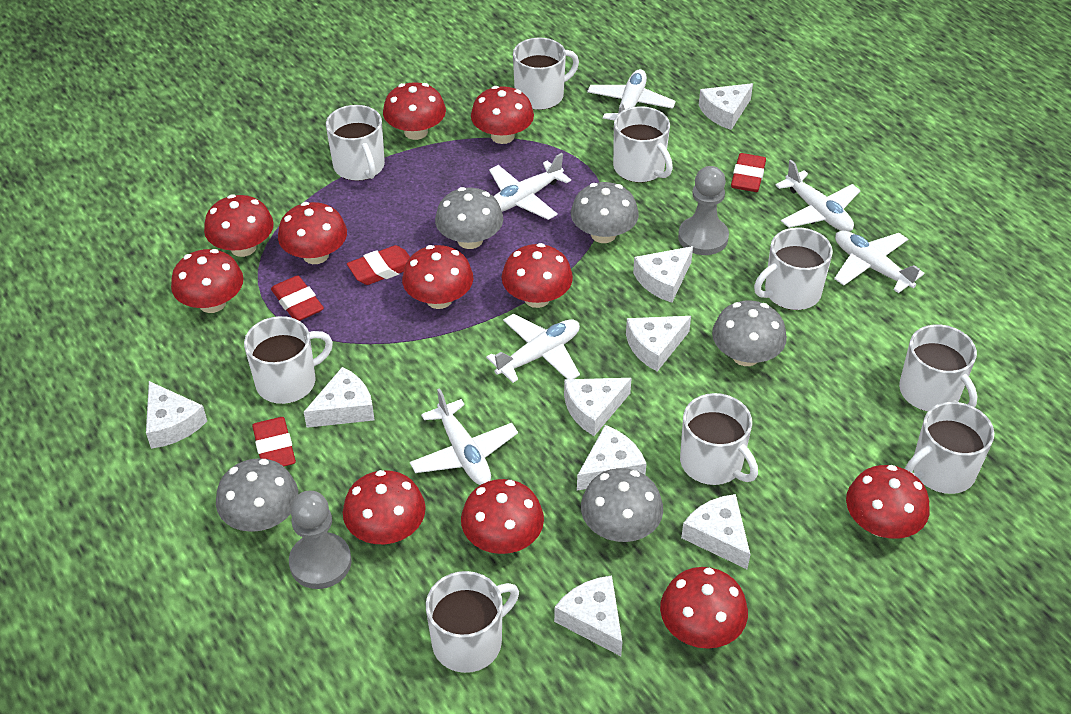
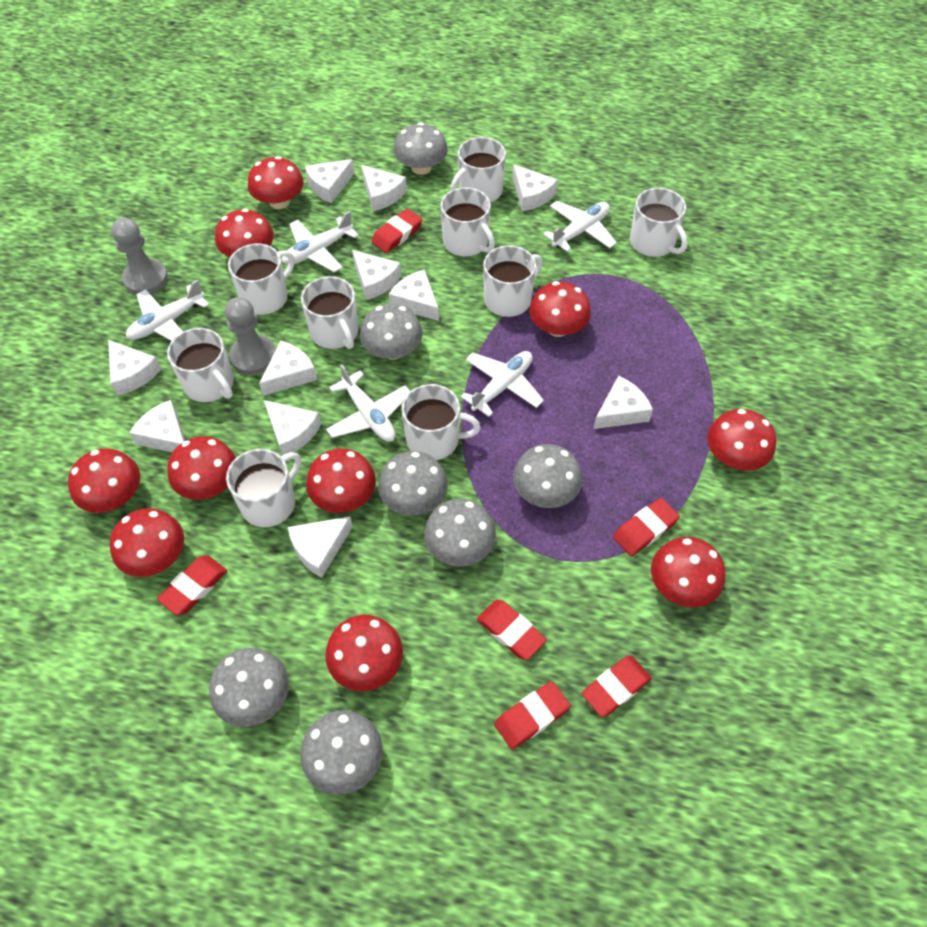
grey mushroom: 5 -> 7
red eraser: 4 -> 6
red mushroom: 11 -> 10
white cheese: 9 -> 11
white plane: 6 -> 5

